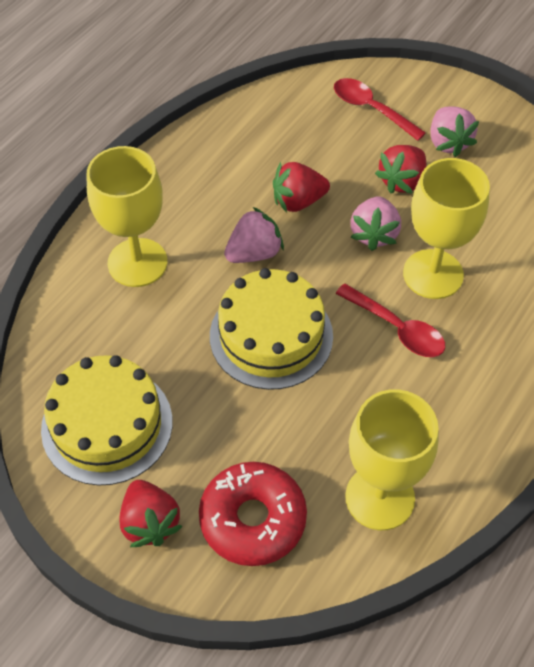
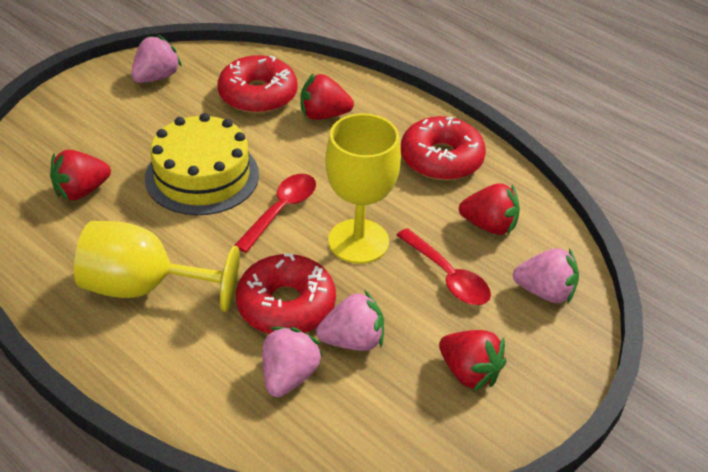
pink strawberry: 3 -> 4
red donut: 1 -> 3
red strawberry: 3 -> 4
yellow cake: 2 -> 1
yellow goblet: 3 -> 2

